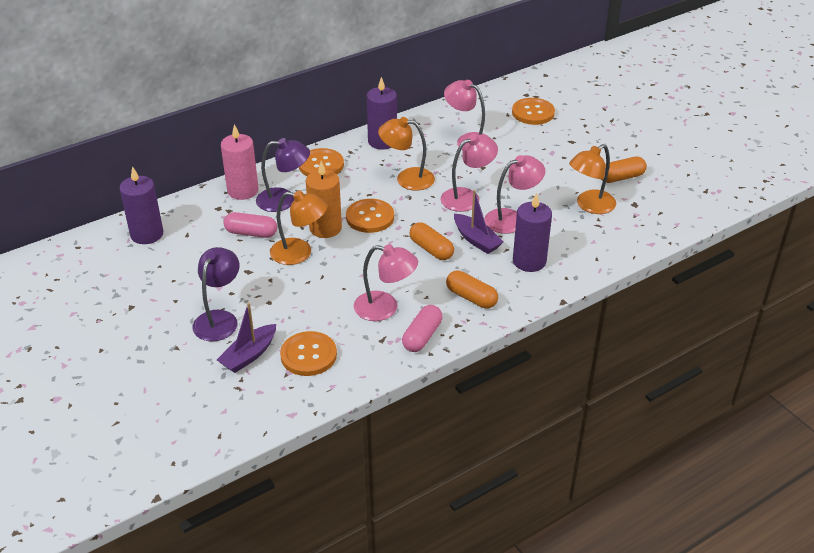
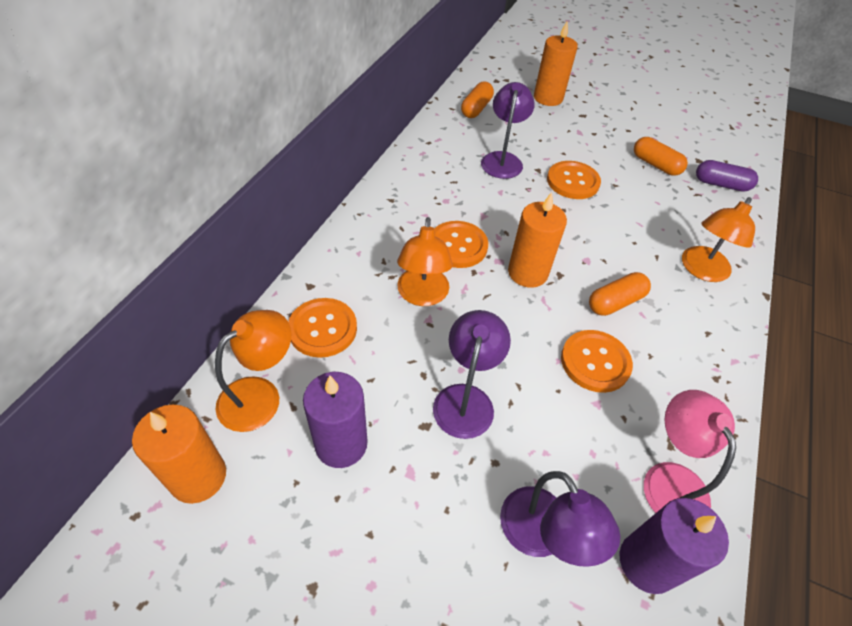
orange candle: 1 -> 3
pink candle: 1 -> 0
pink capsule: 2 -> 0
pink lamp: 4 -> 1
purple boat: 2 -> 0
purple candle: 3 -> 2
purple capsule: 0 -> 1
purple lamp: 2 -> 3

